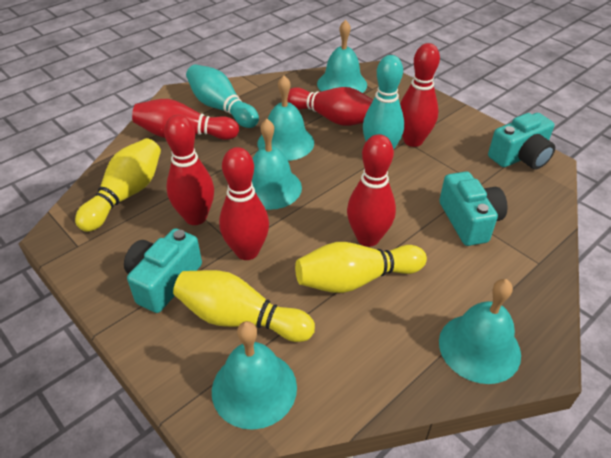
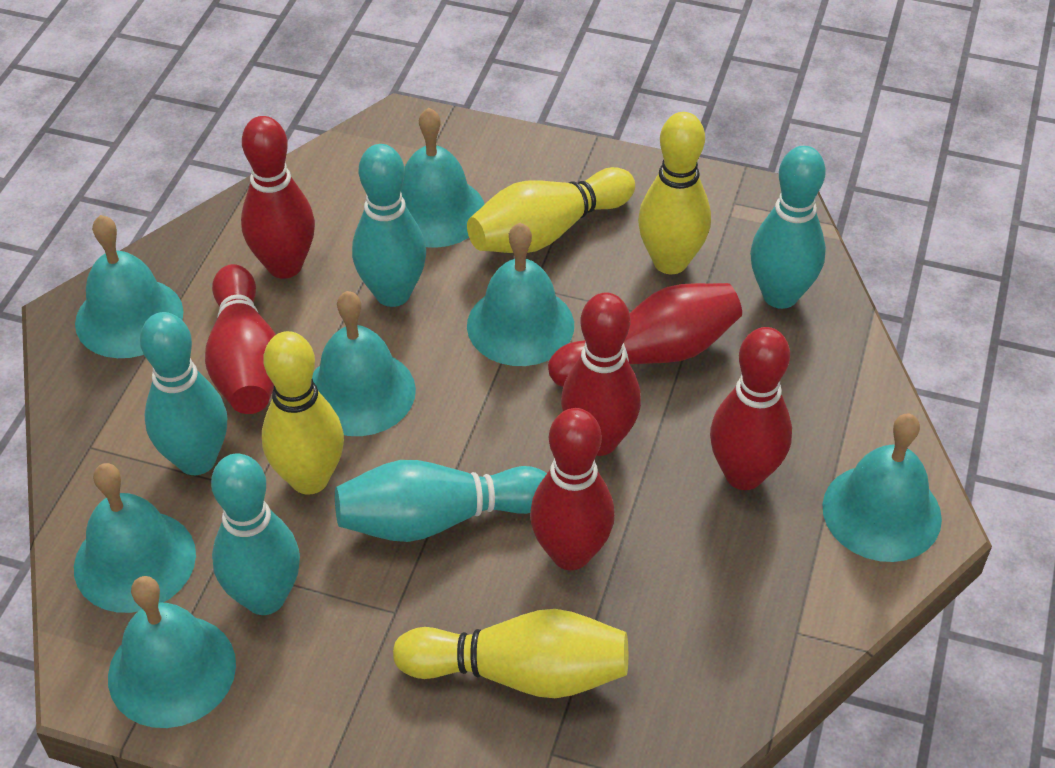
turquoise bell: 5 -> 7
turquoise bowling pin: 2 -> 5
turquoise camera: 3 -> 0
yellow bowling pin: 3 -> 4

